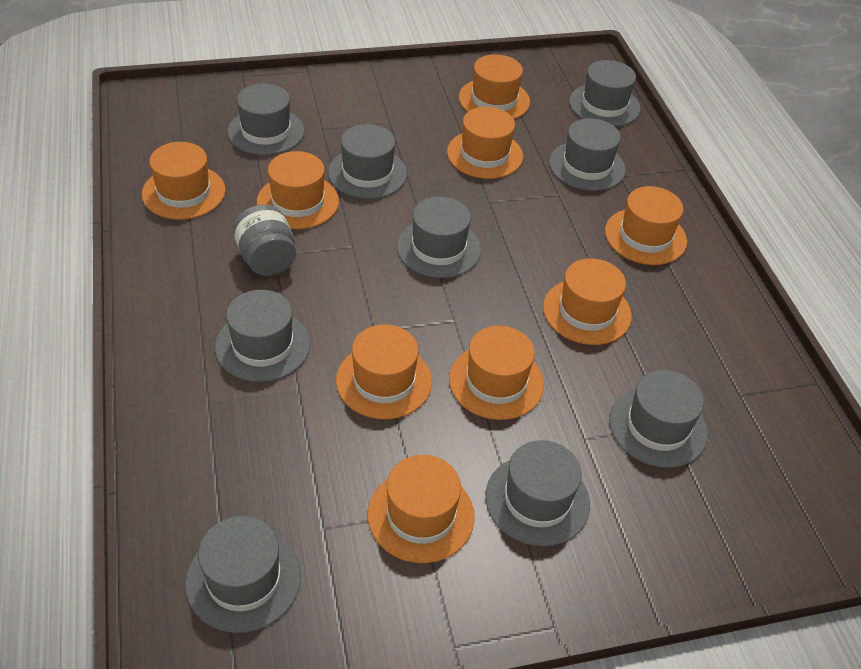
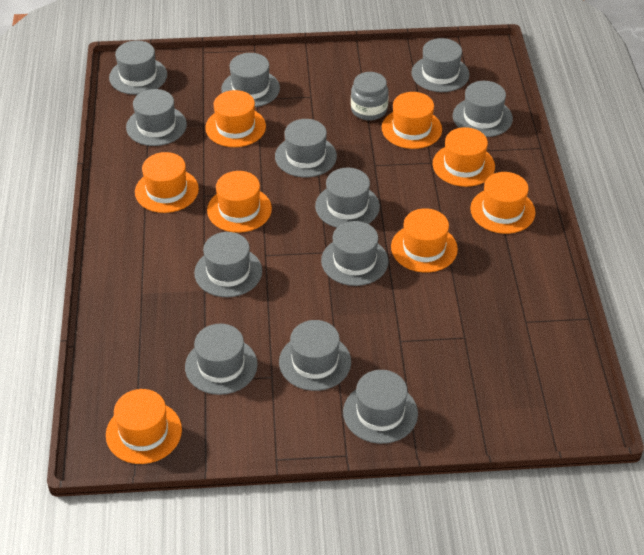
grey hat: 9 -> 12
orange hat: 9 -> 8

